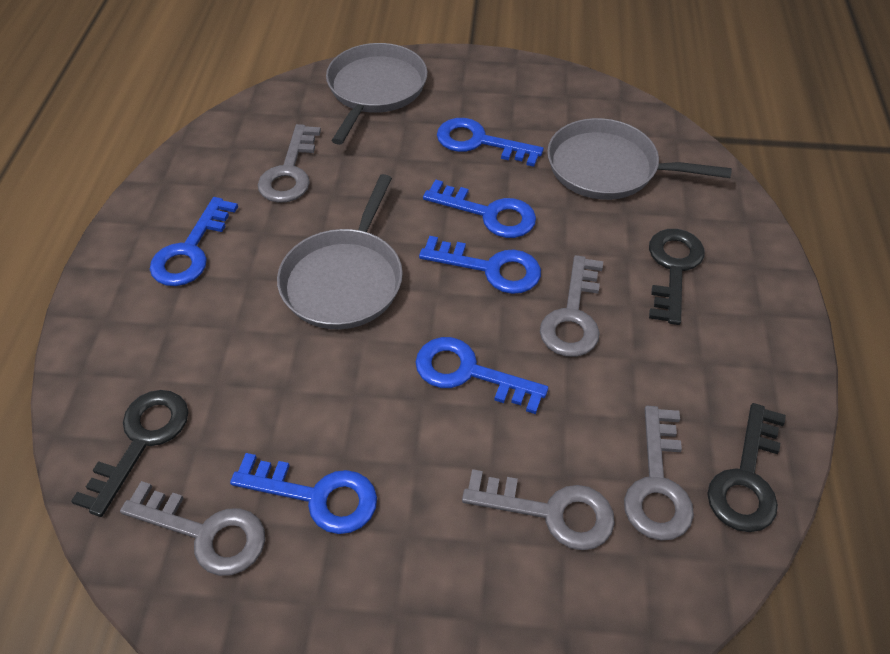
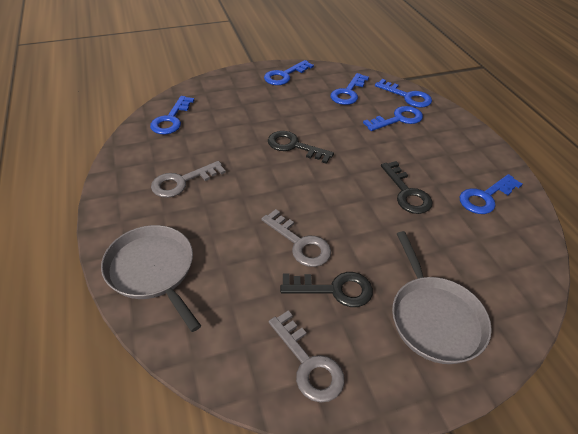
grey key: 5 -> 3
grey pan: 3 -> 2

